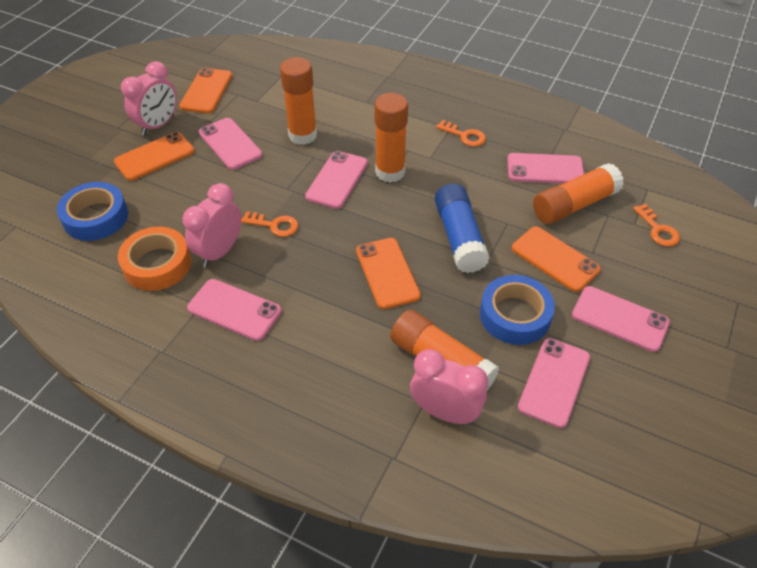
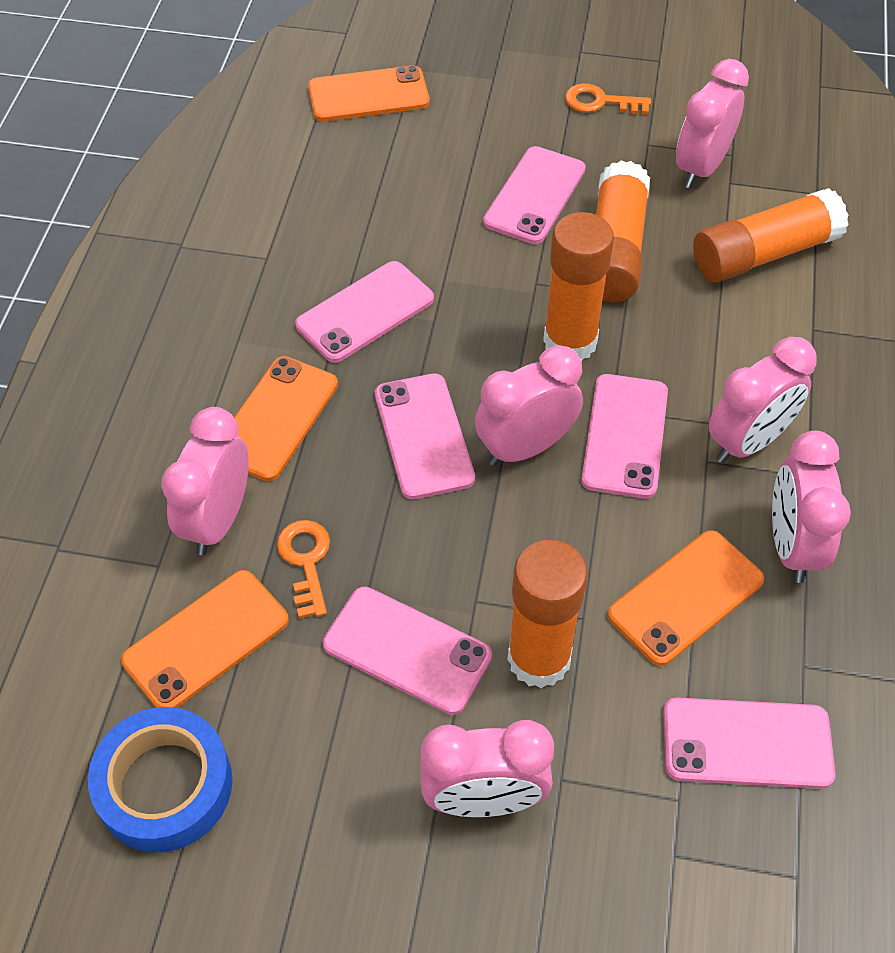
blue glue stick: 1 -> 0
blue tape: 2 -> 1
orange key: 3 -> 2
orange tape: 1 -> 0
pink clock: 3 -> 6

